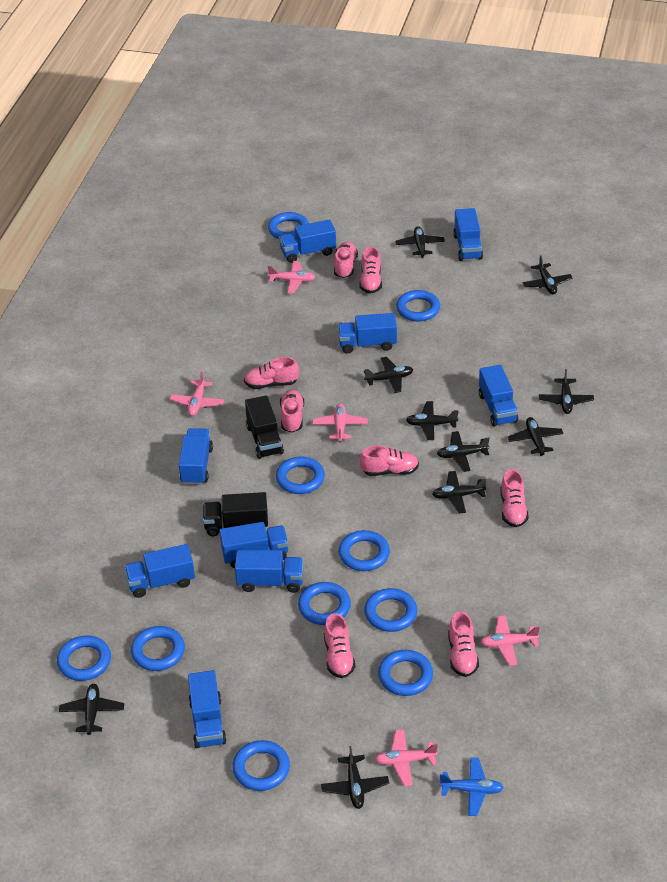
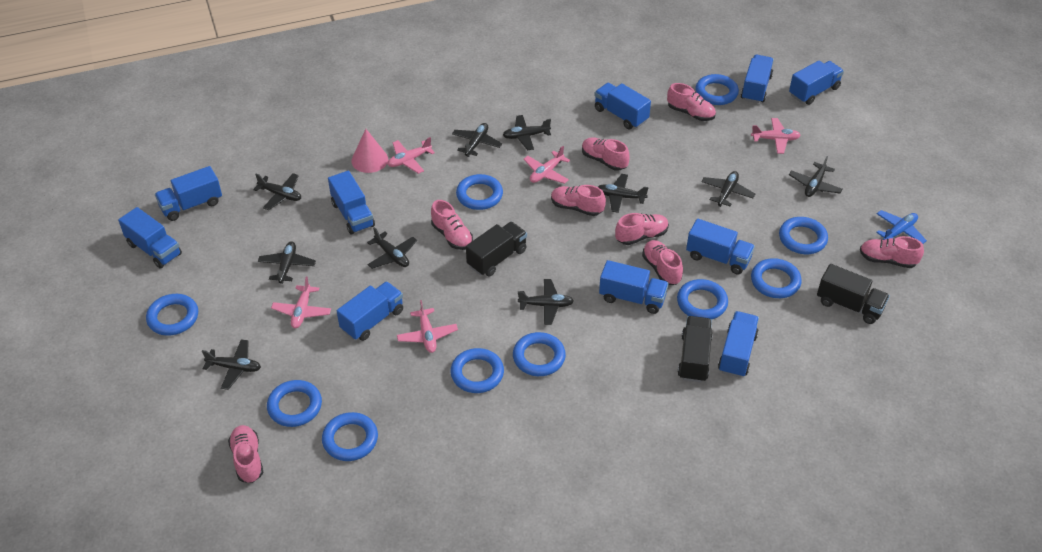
black truck: 2 -> 3
blue truck: 9 -> 10
pink cone: 0 -> 1

